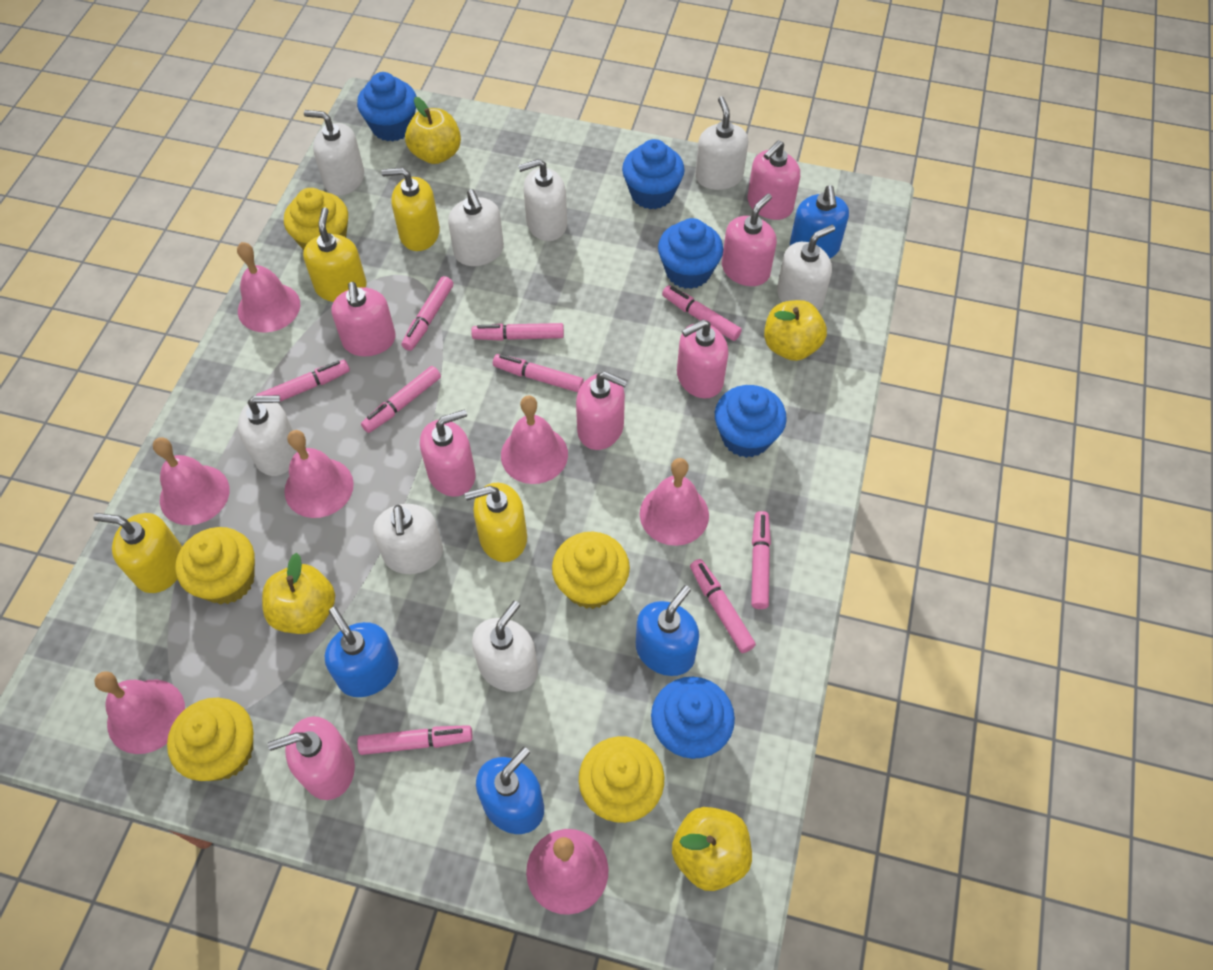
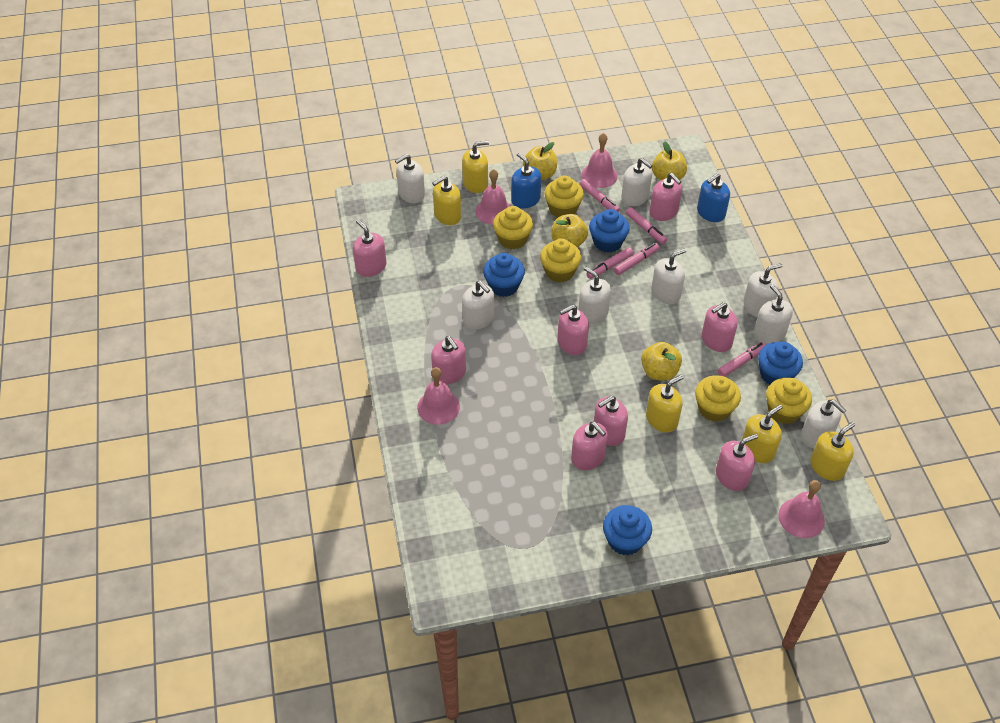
blue cupcake: 5 -> 4
blue soap dispenser: 4 -> 2
pink bell: 7 -> 4
pink marker: 9 -> 5
pink soap dispenser: 7 -> 8
yellow soap dispenser: 4 -> 5

